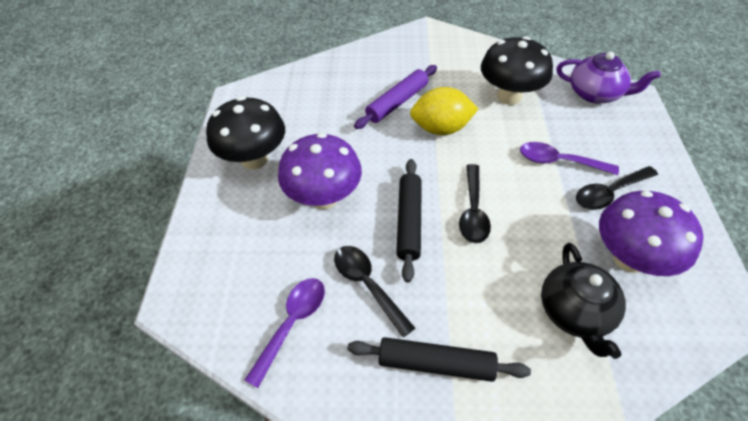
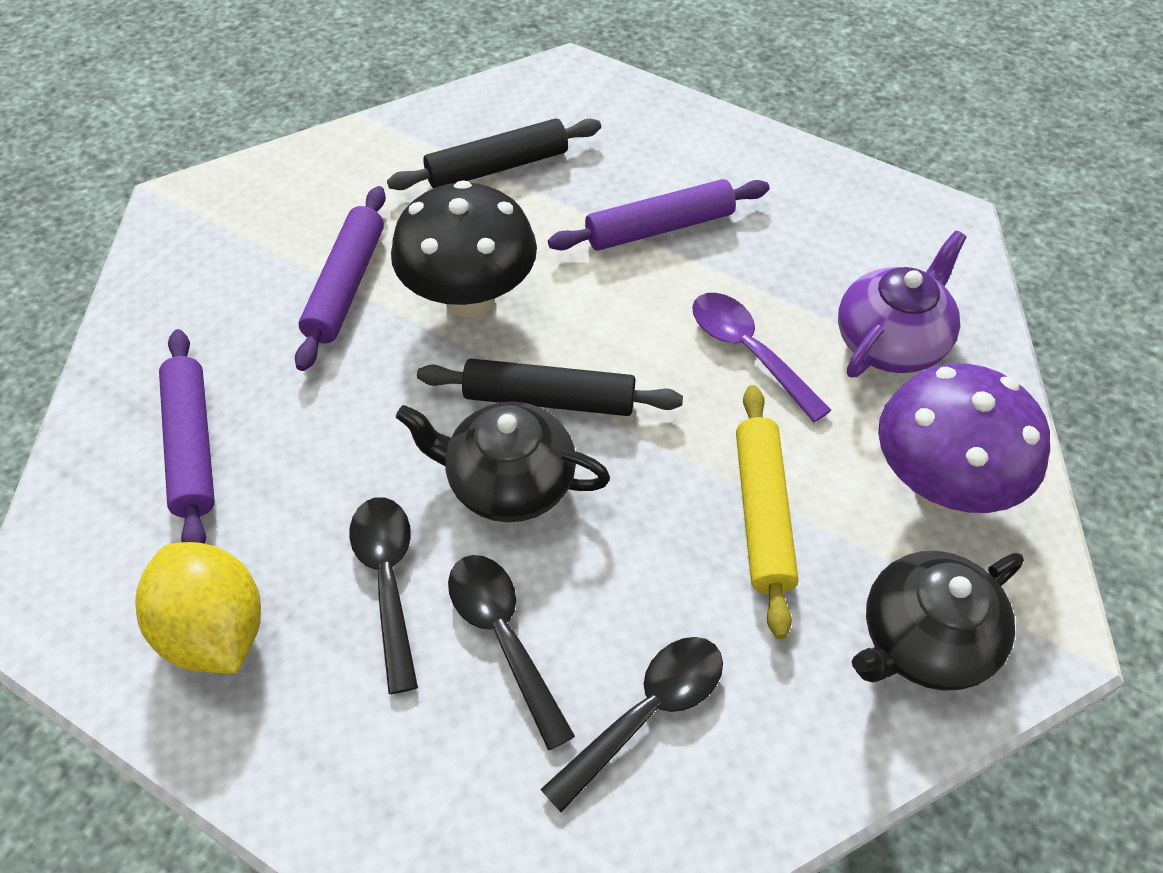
black mushroom: 2 -> 1
black teapot: 1 -> 2
purple mushroom: 2 -> 1
purple rolling pin: 1 -> 3
purple spoon: 2 -> 1
yellow rolling pin: 0 -> 1

